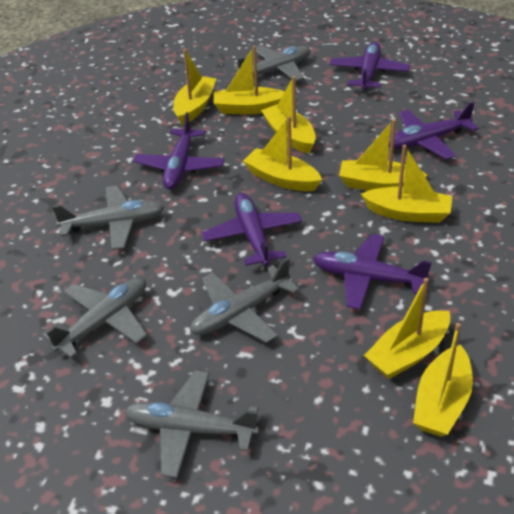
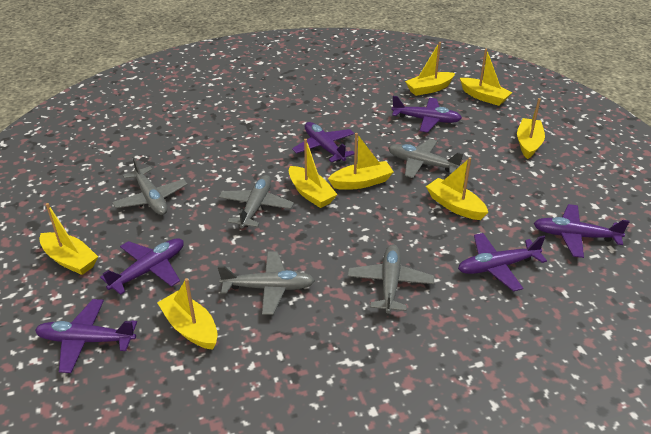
purple plane: 5 -> 6

